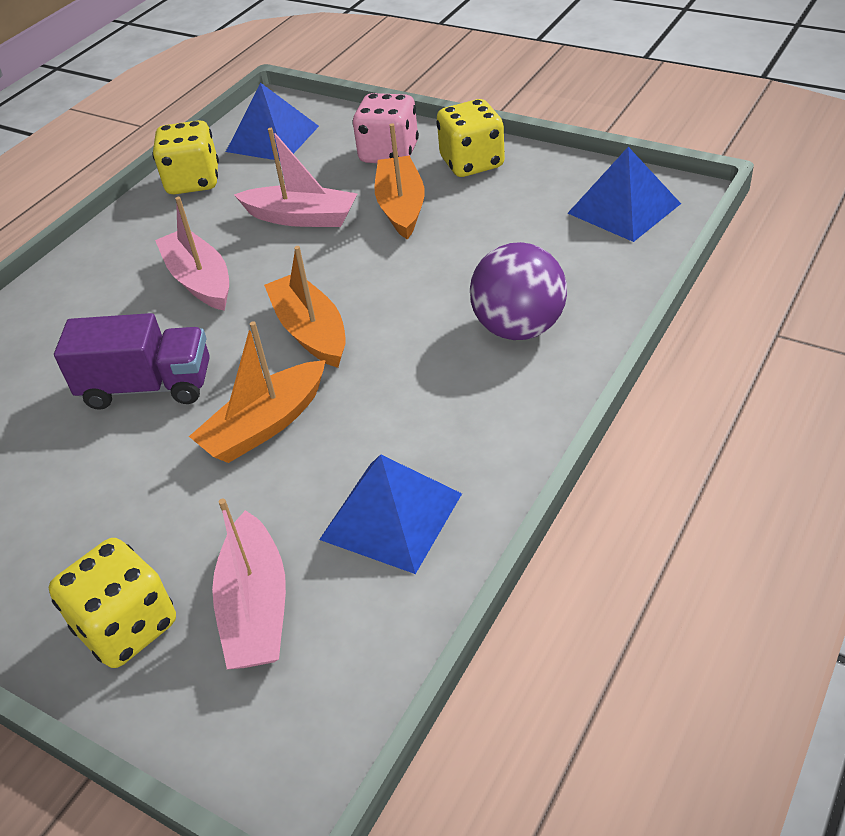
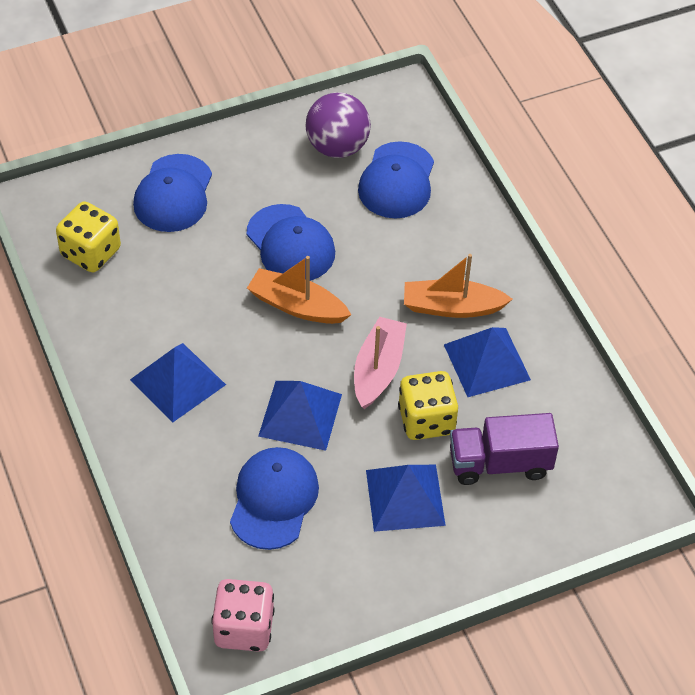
blue cap: 0 -> 4
blue pyramid: 3 -> 4
orange boat: 3 -> 2
pink boat: 3 -> 1
yellow dice: 3 -> 2

